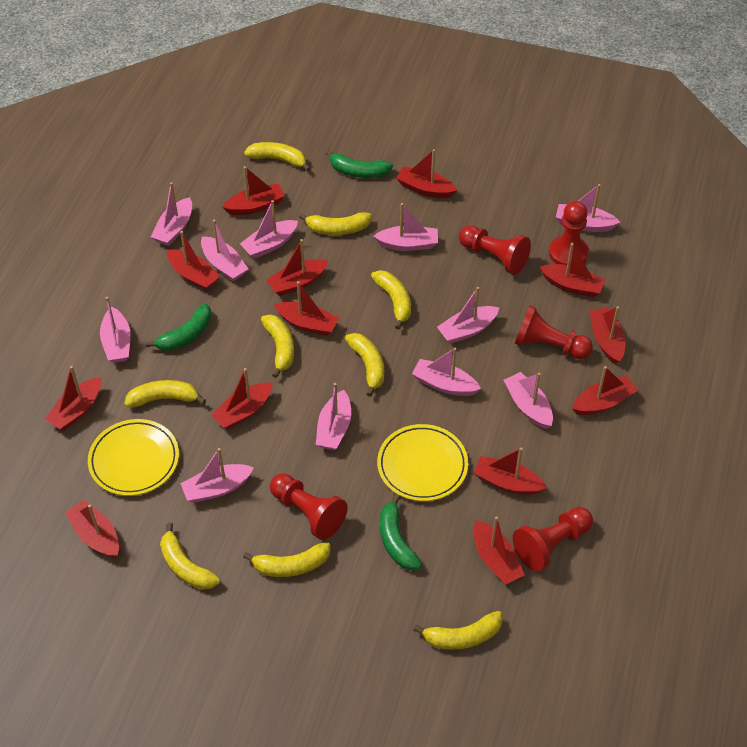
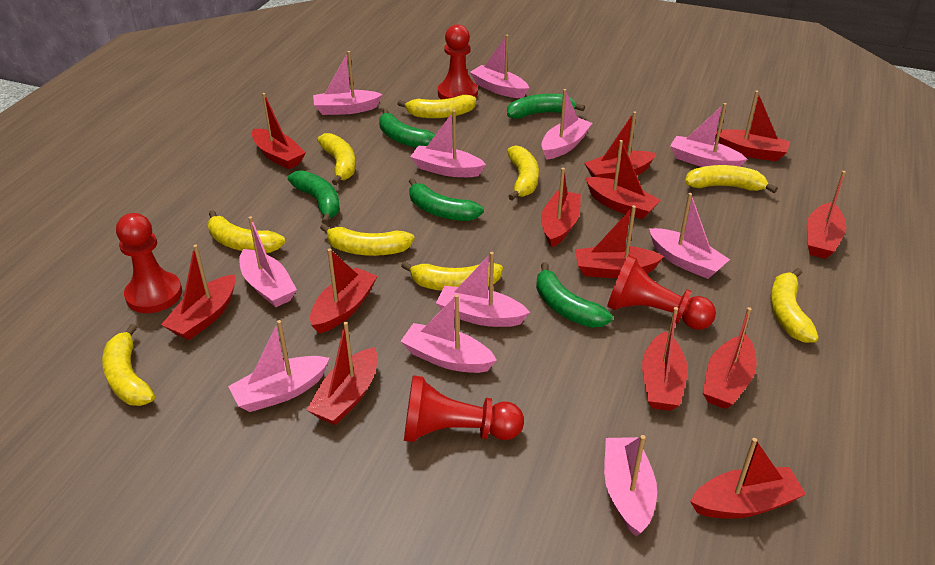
green banana: 3 -> 5
red pawn: 5 -> 4
yellow plate: 2 -> 0

